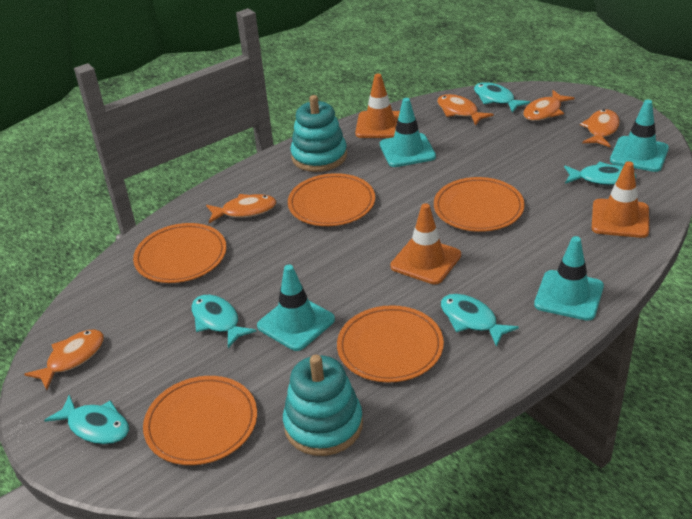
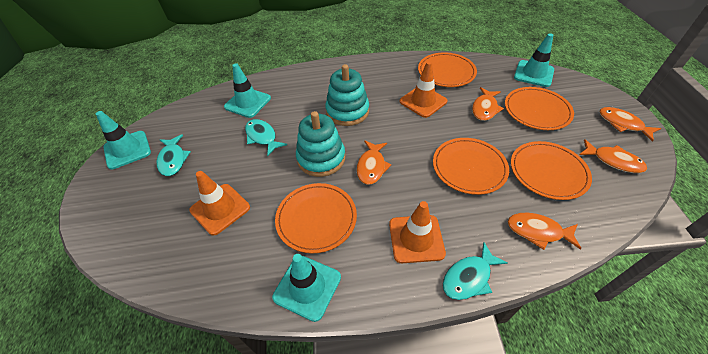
turquoise fish: 5 -> 3

